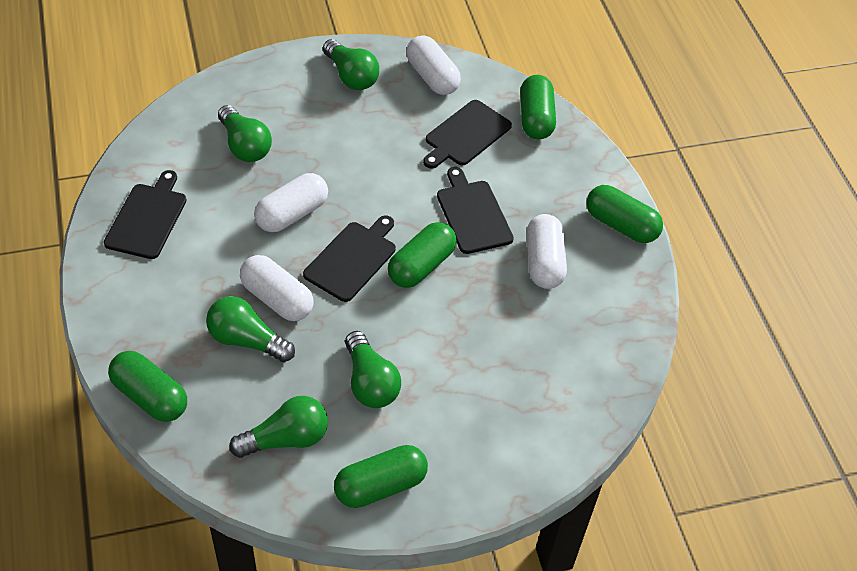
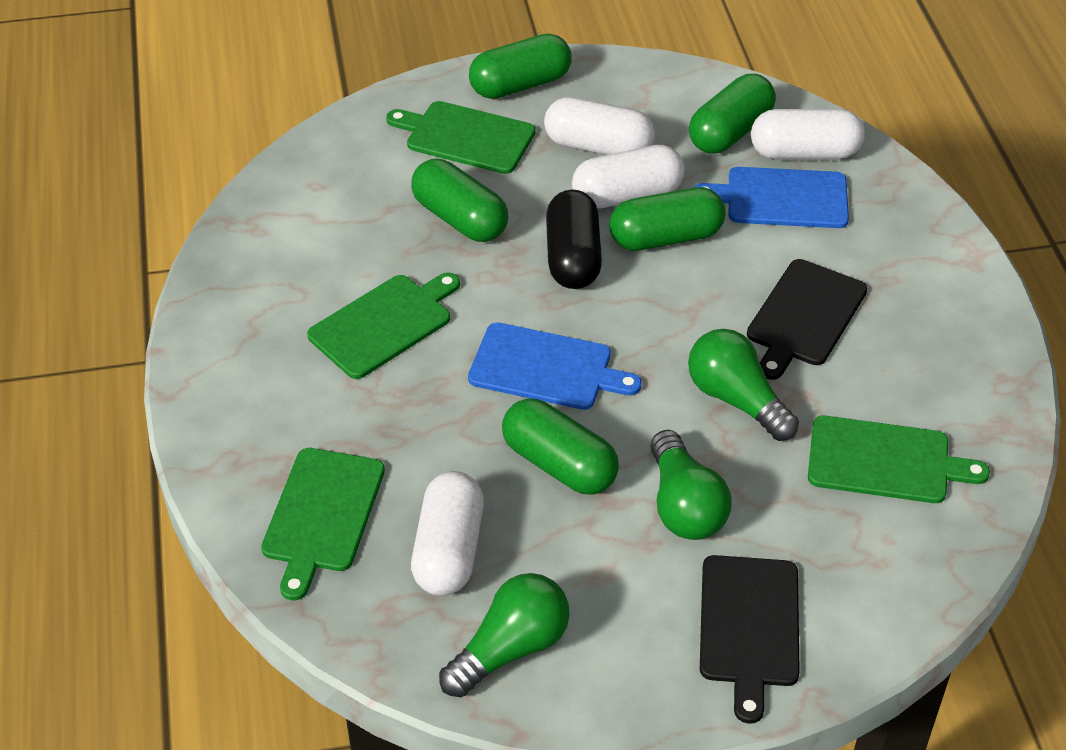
black capsule: 0 -> 1
black cutting board: 4 -> 2
blue cutting board: 0 -> 2
green cutting board: 0 -> 4
green light bulb: 5 -> 3

